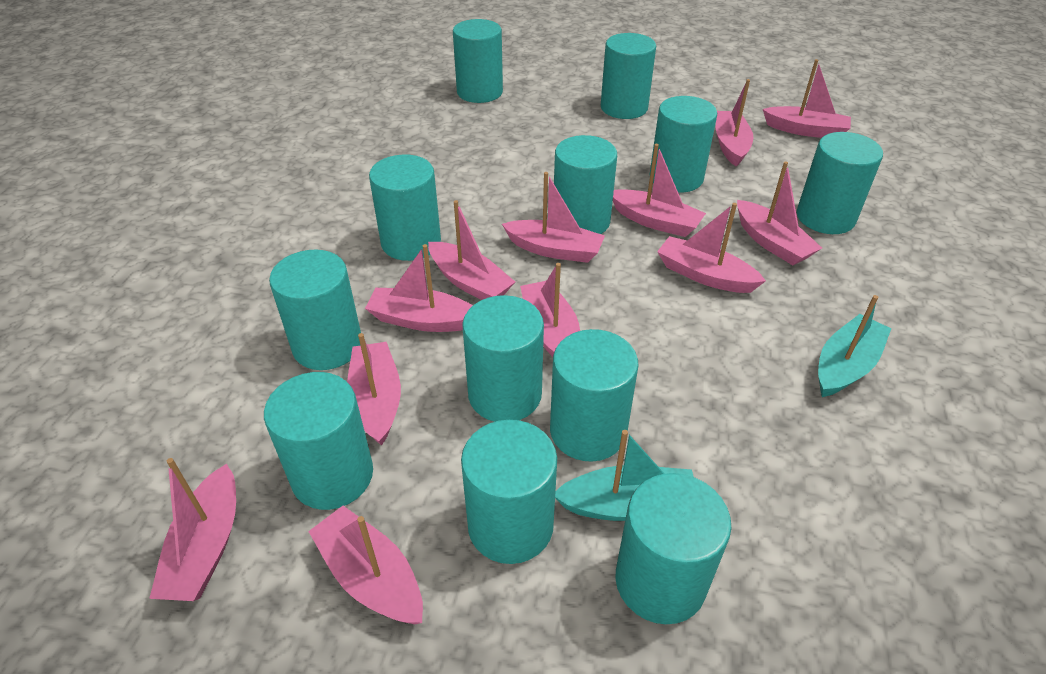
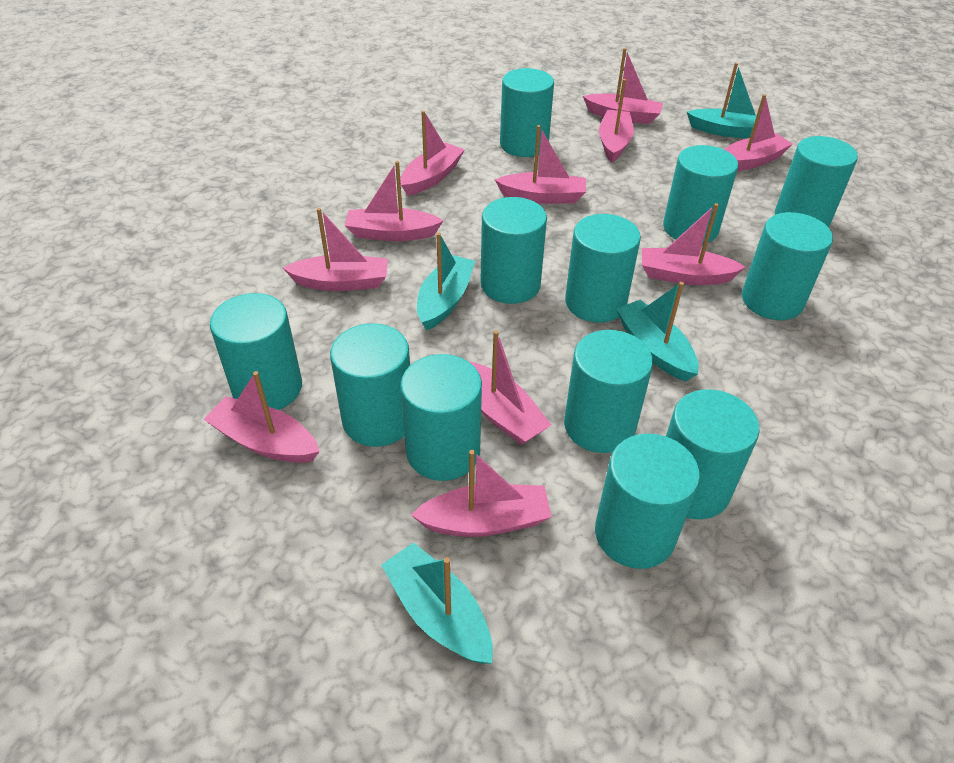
pink boat: 12 -> 11
turquoise boat: 2 -> 4

